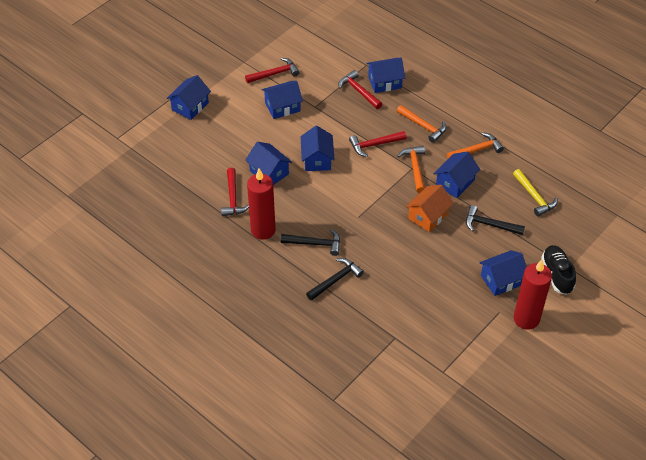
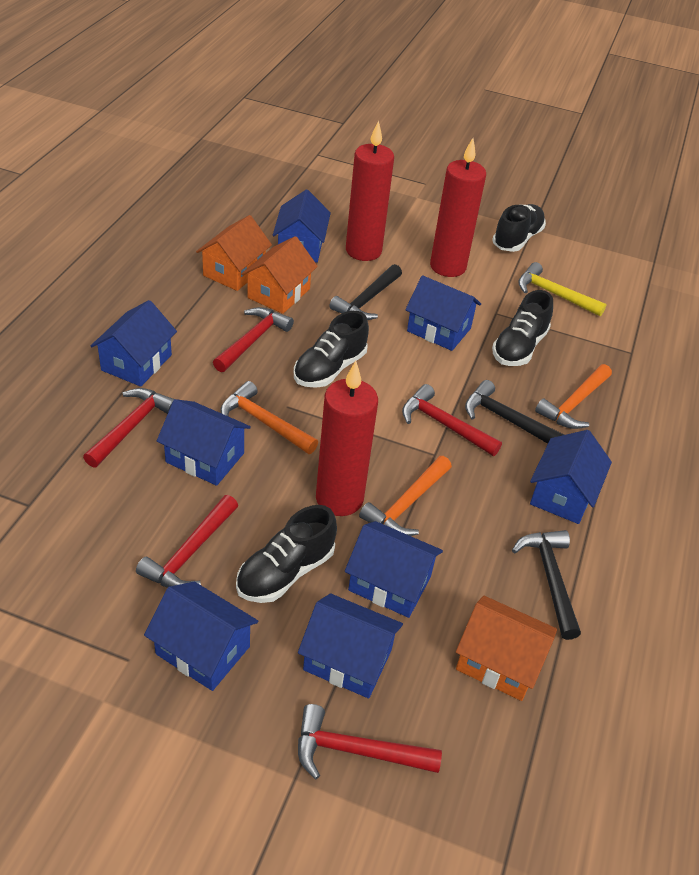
black shoe: 1 -> 4
blue house: 7 -> 8
orange house: 1 -> 3
red candle: 2 -> 3
red hammer: 4 -> 5

